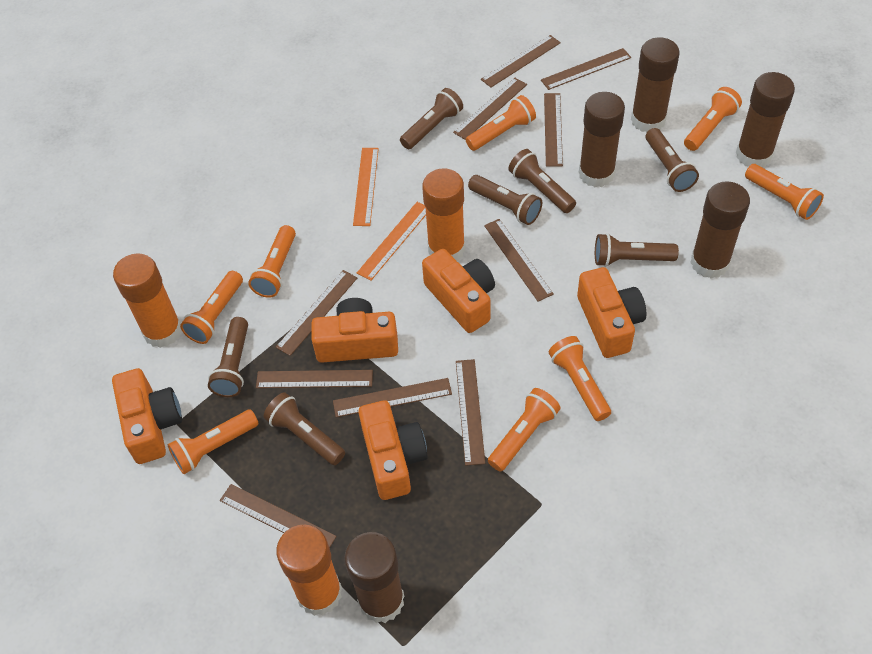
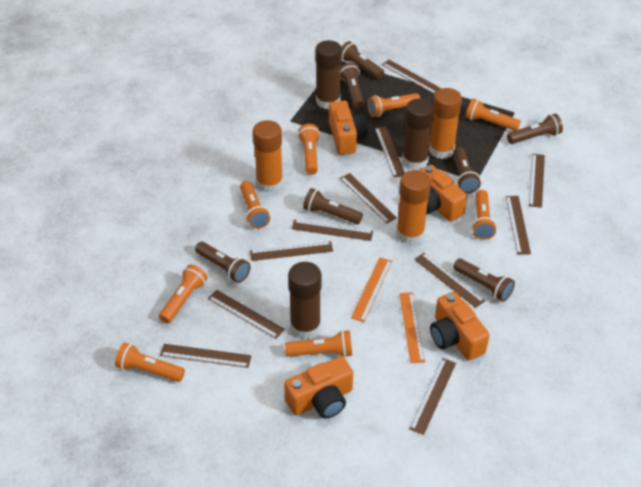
brown glue stick: 5 -> 3
brown ruler: 10 -> 11
orange camera: 5 -> 4

